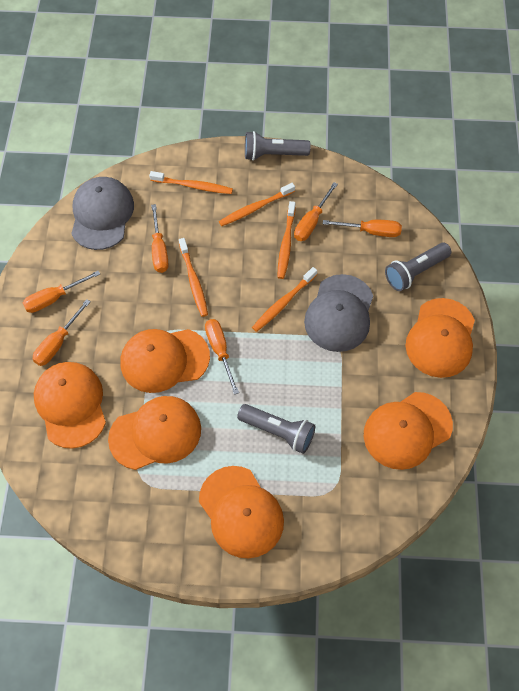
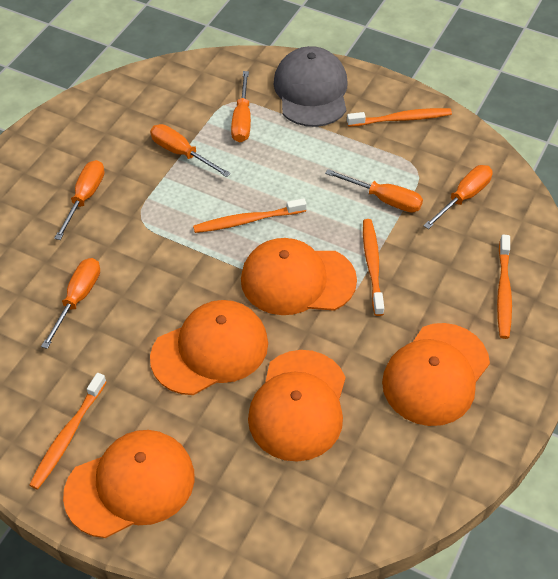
grey cap: 2 -> 1
grey flashlight: 3 -> 0
orange cap: 6 -> 5

